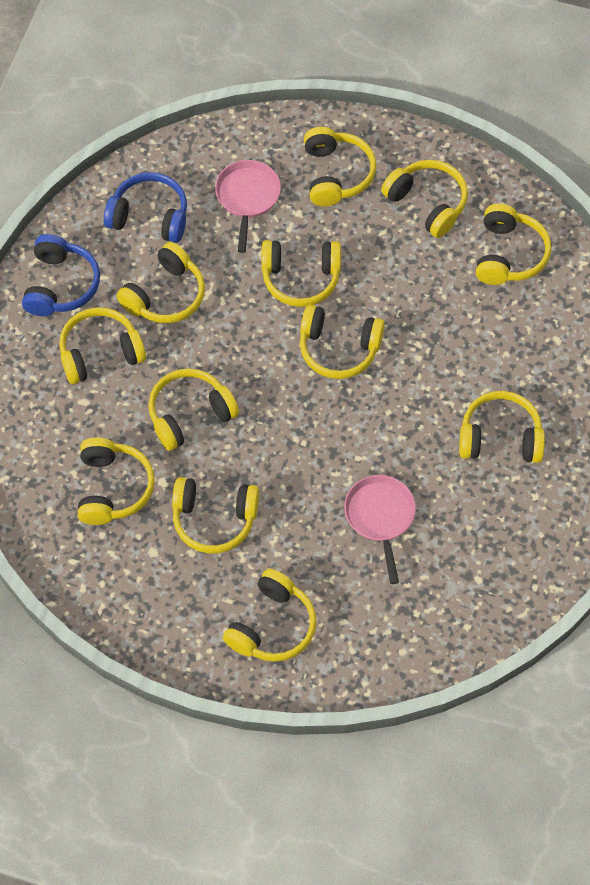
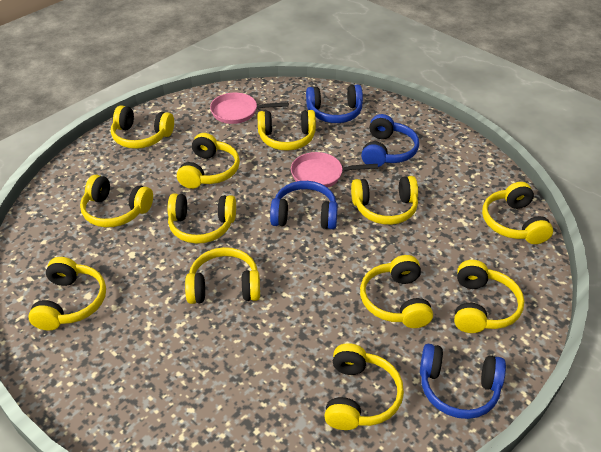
blue headphones: 2 -> 4

